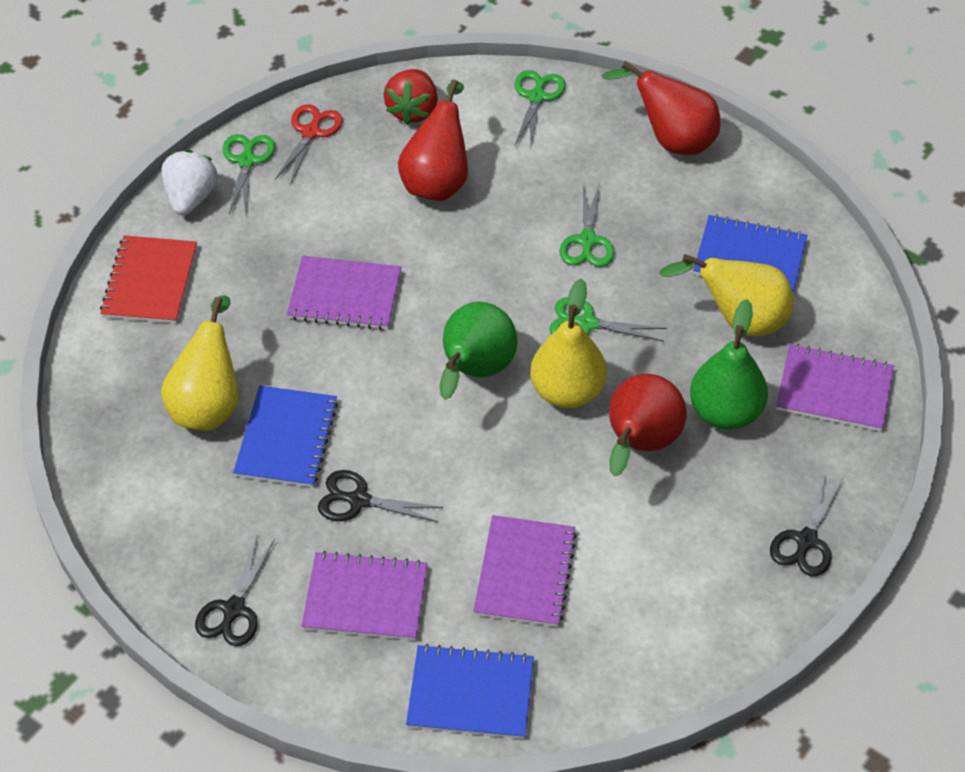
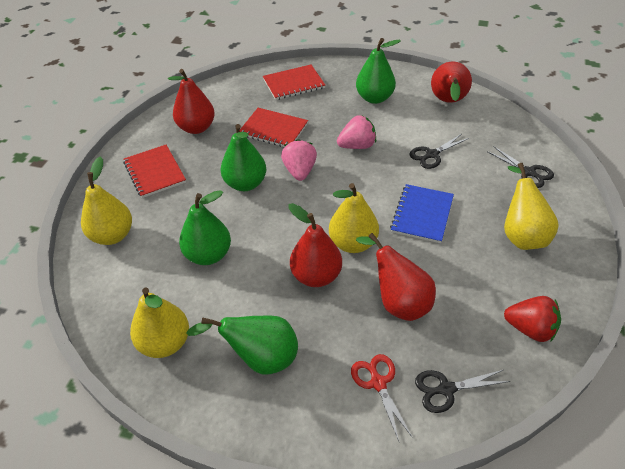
blue notebook: 3 -> 1
green pear: 2 -> 4
green scissors: 4 -> 0
pink strawberry: 0 -> 2
purple notebook: 4 -> 0
red notebook: 1 -> 3
red pear: 3 -> 4
white strawberry: 1 -> 0
yellow pear: 3 -> 4

